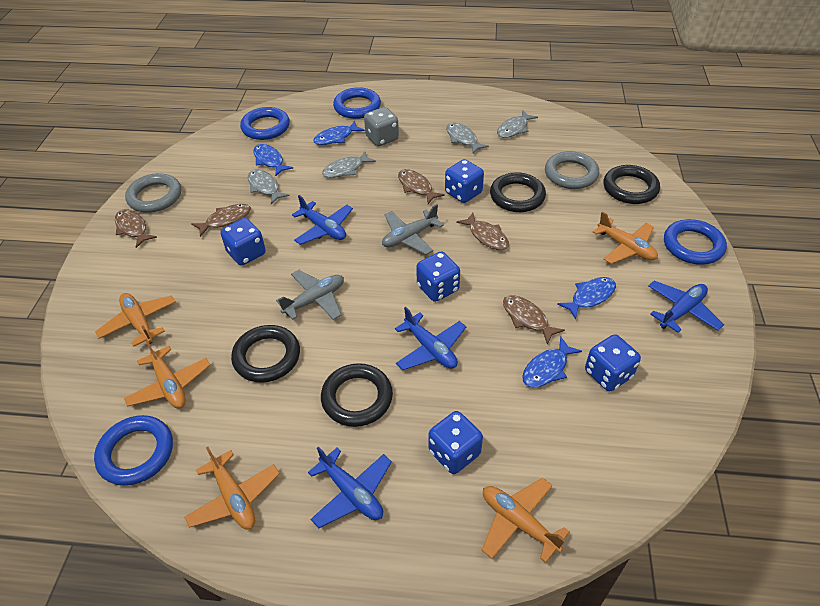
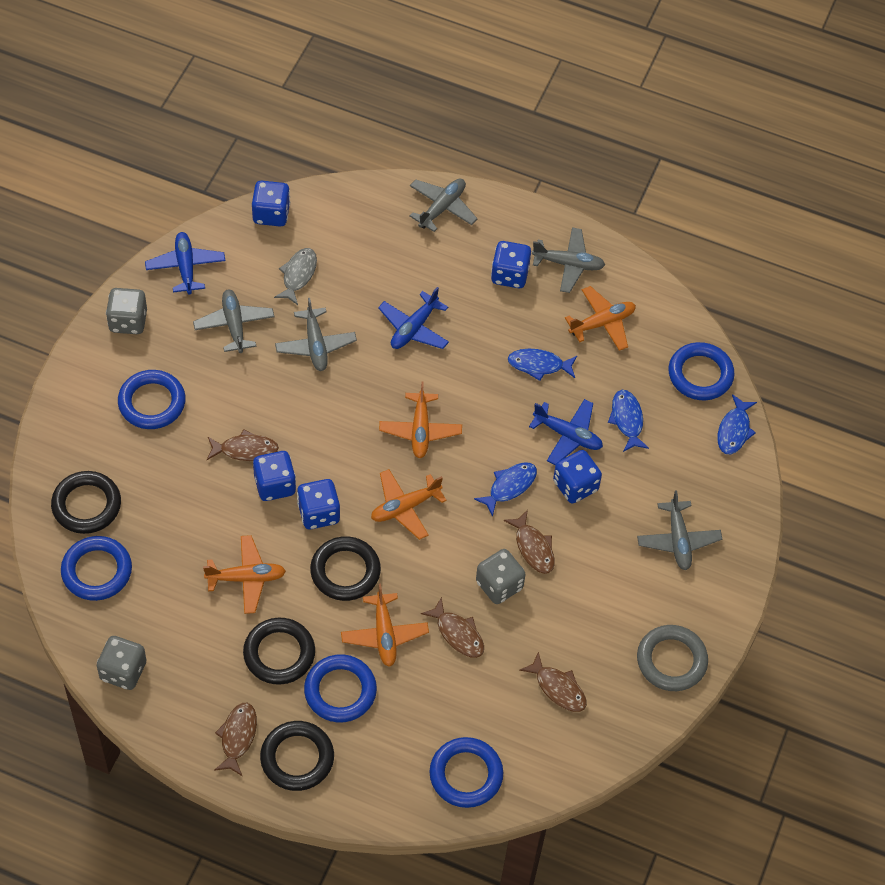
blue plane: 4 -> 3
blue ring: 4 -> 5
grey dice: 1 -> 3
grey fish: 4 -> 1
grey plane: 2 -> 5
grey ring: 2 -> 1

